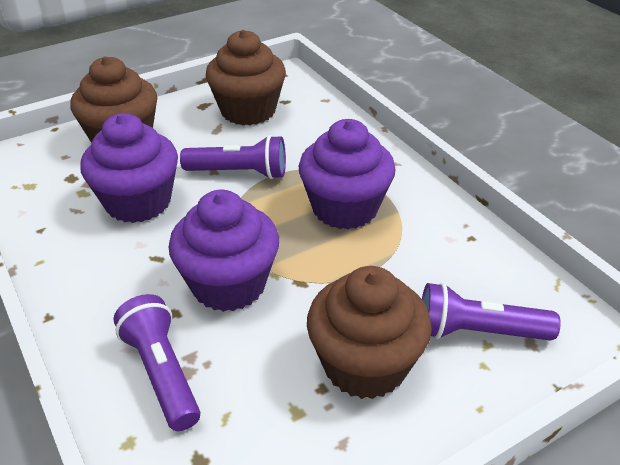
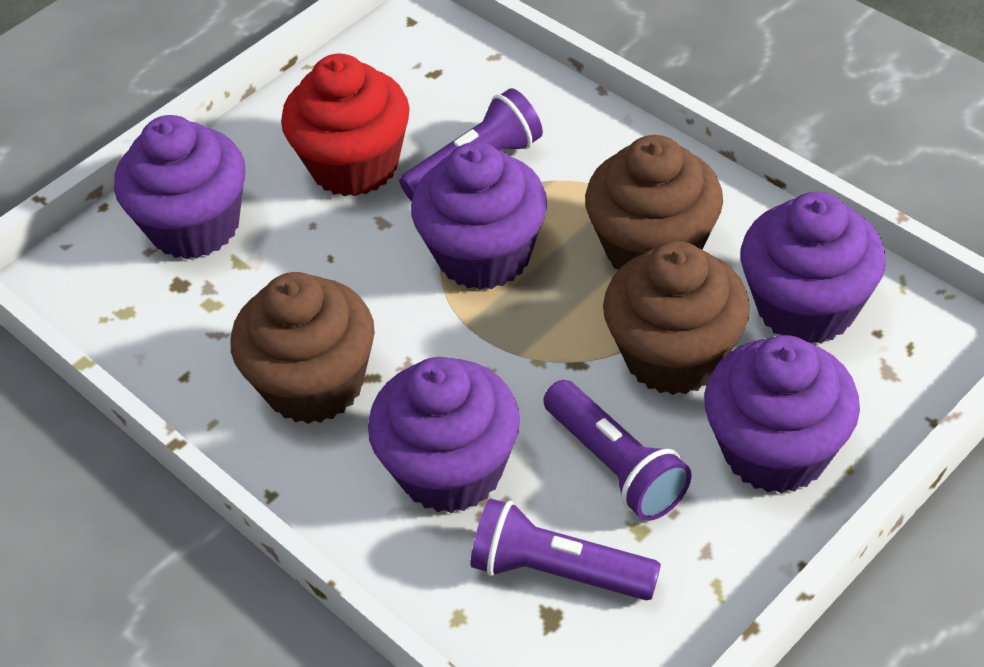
purple cupcake: 3 -> 5
red cupcake: 0 -> 1

